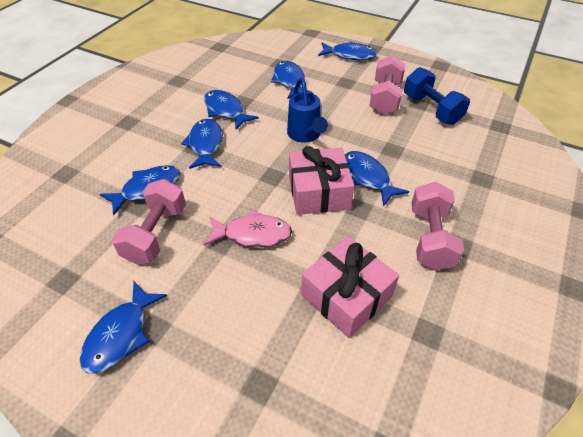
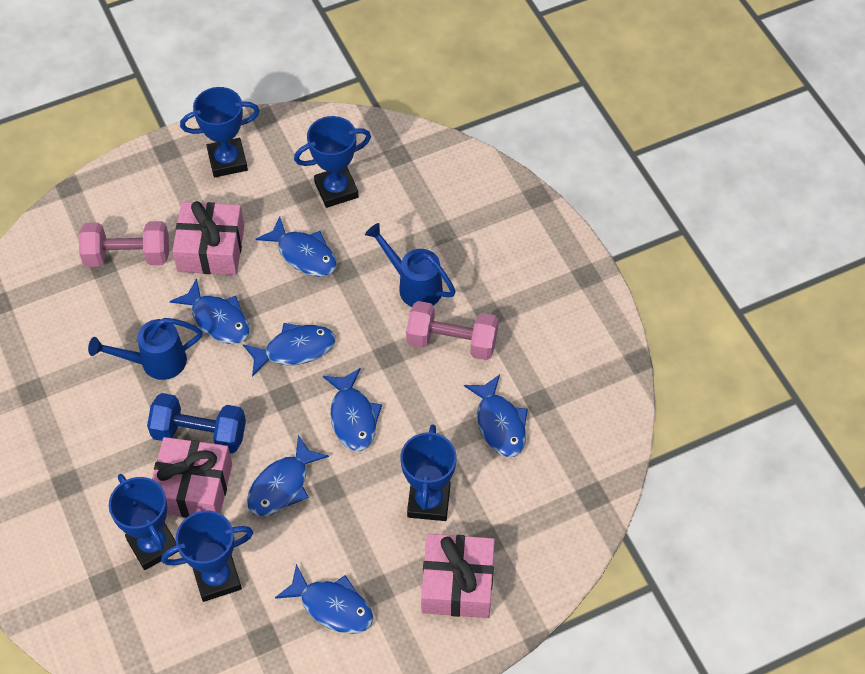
blue trophy: 0 -> 5
blue watering can: 1 -> 2
pink dumbbell: 3 -> 2
pink fish: 1 -> 0
pink gift: 2 -> 3

